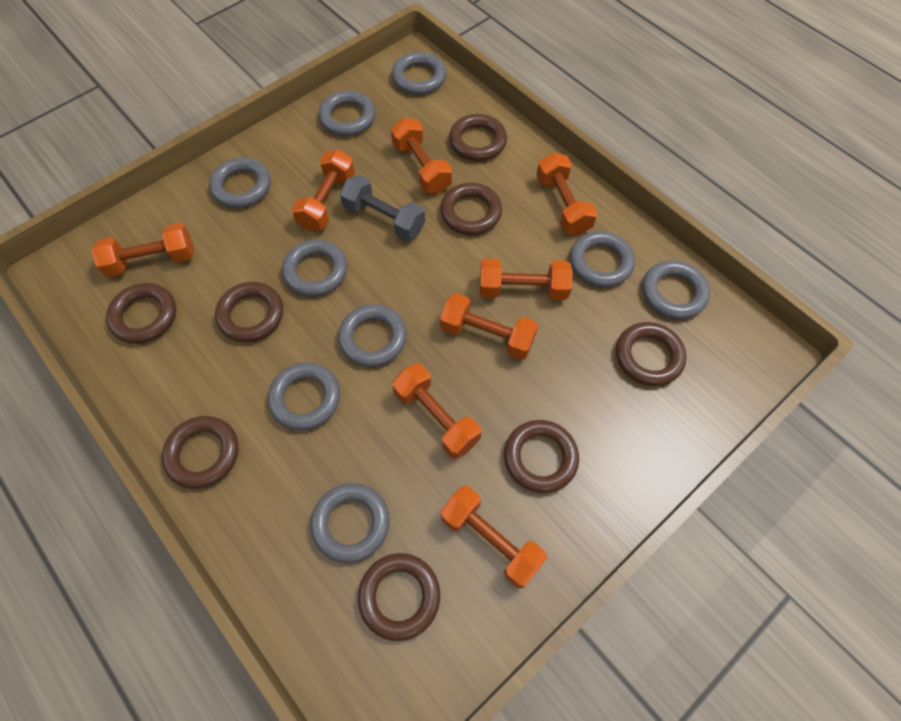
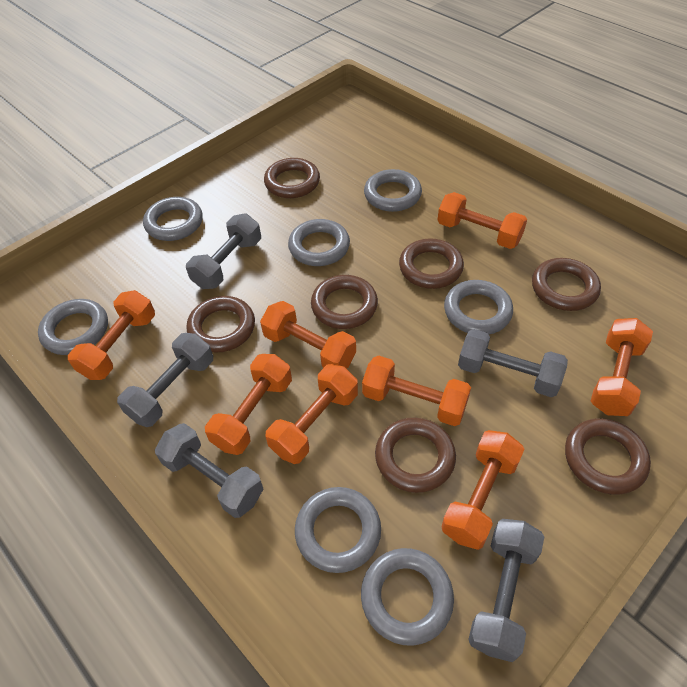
brown ring: 8 -> 7
grey dumbbell: 1 -> 5
grey ring: 9 -> 7

